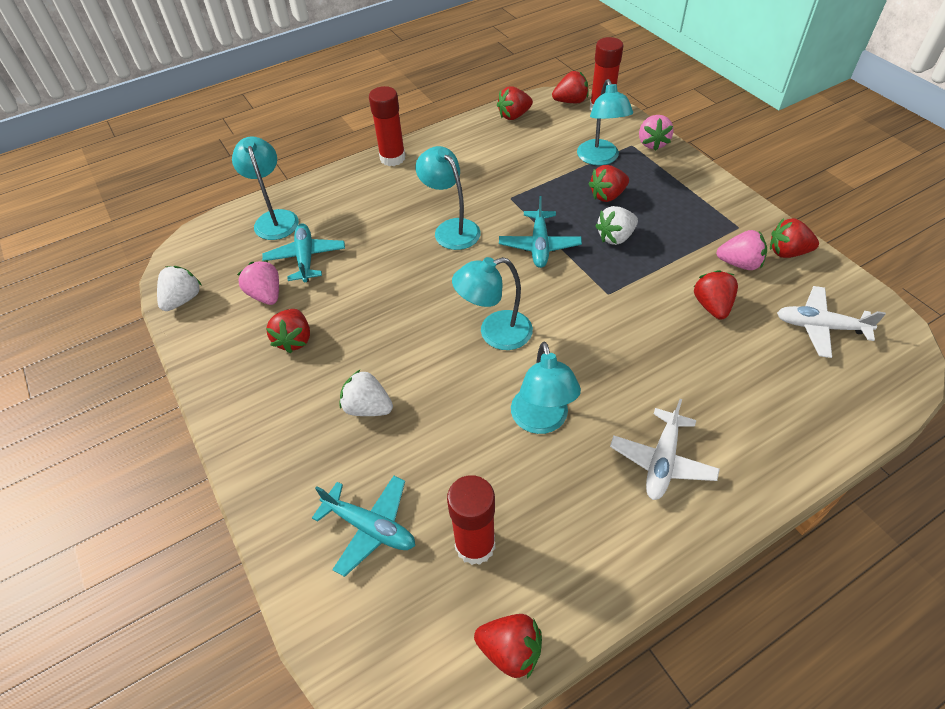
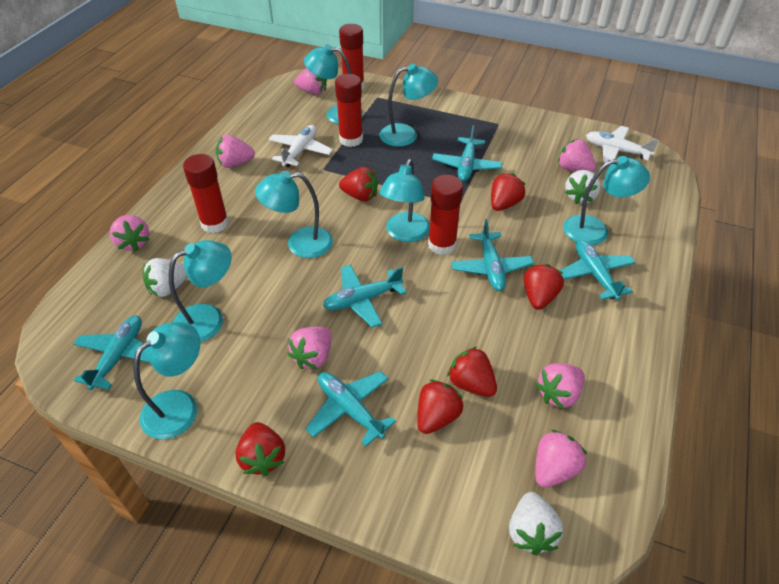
pink strawberry: 3 -> 7
red glue stick: 3 -> 4
red strawberry: 7 -> 6
turquoise lamp: 5 -> 7
turquoise plane: 3 -> 6

